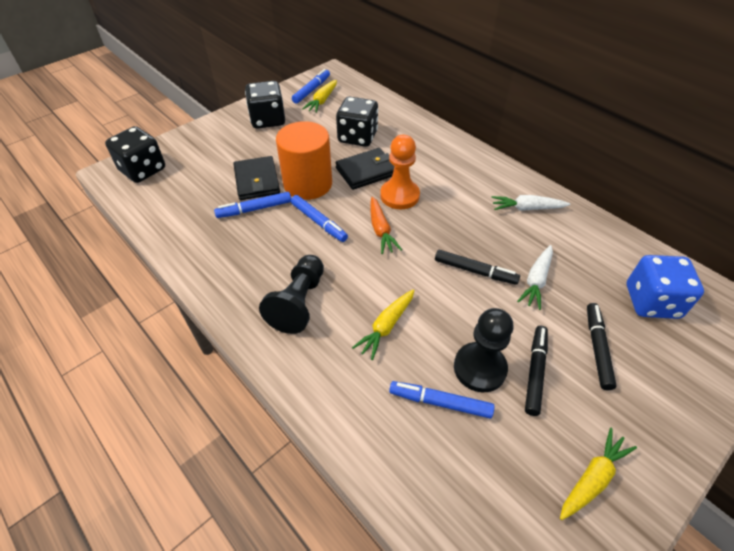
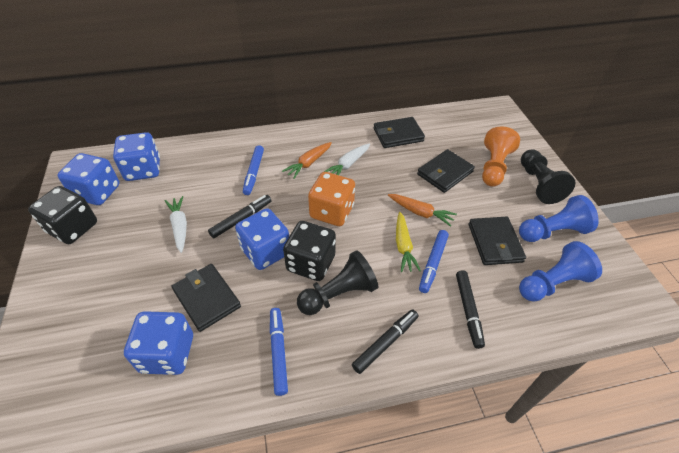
black dice: 3 -> 2
black wallet: 2 -> 4
blue dice: 1 -> 4
blue marker: 4 -> 3
blue pawn: 0 -> 2
orange carrot: 1 -> 2
orange cylinder: 1 -> 0
orange dice: 0 -> 1
yellow carrot: 3 -> 1

